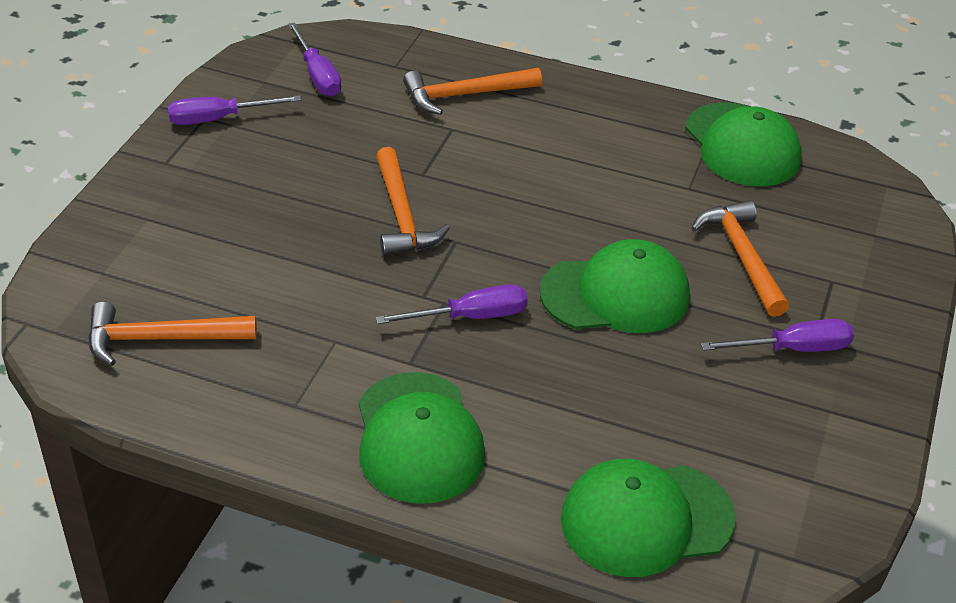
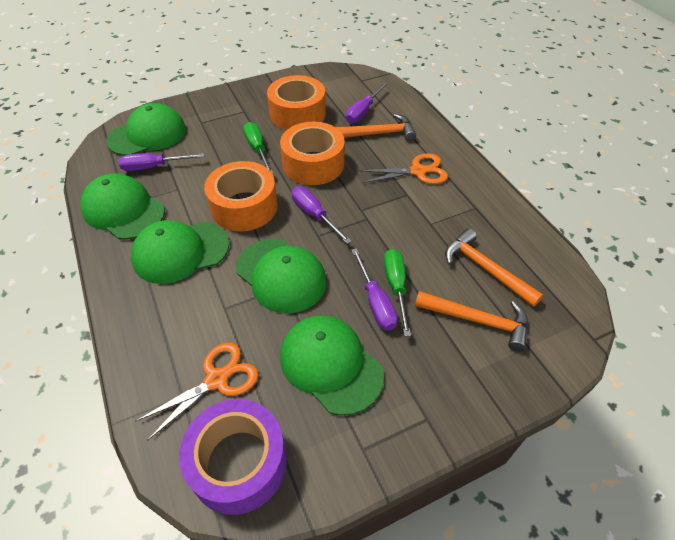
green cap: 4 -> 5
green screwdriver: 0 -> 2
orange hammer: 4 -> 3
orange scissors: 0 -> 2
orange tape: 0 -> 3
purple tape: 0 -> 1

